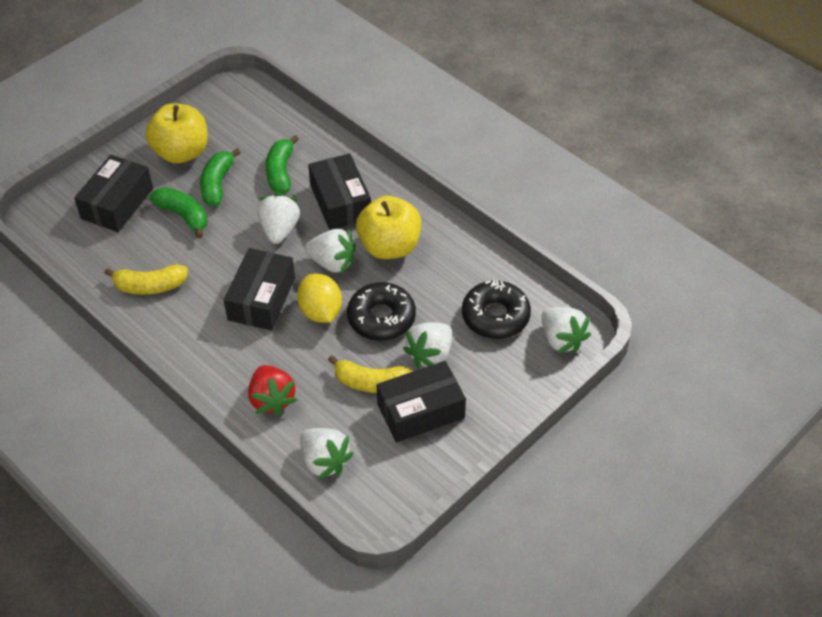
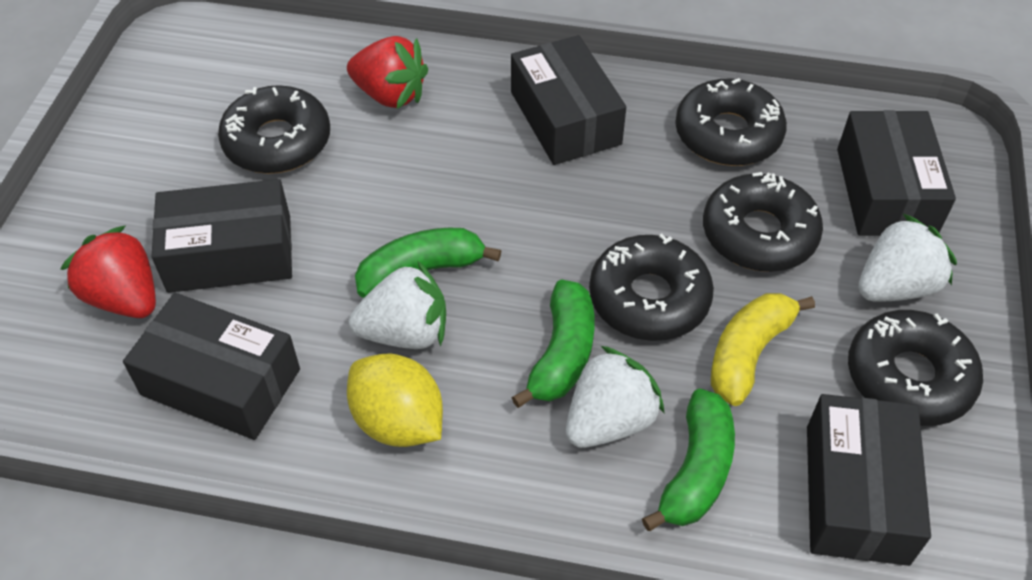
black box: 4 -> 5
black donut: 2 -> 5
red strawberry: 1 -> 2
white strawberry: 5 -> 3
yellow apple: 2 -> 0
yellow banana: 2 -> 1

